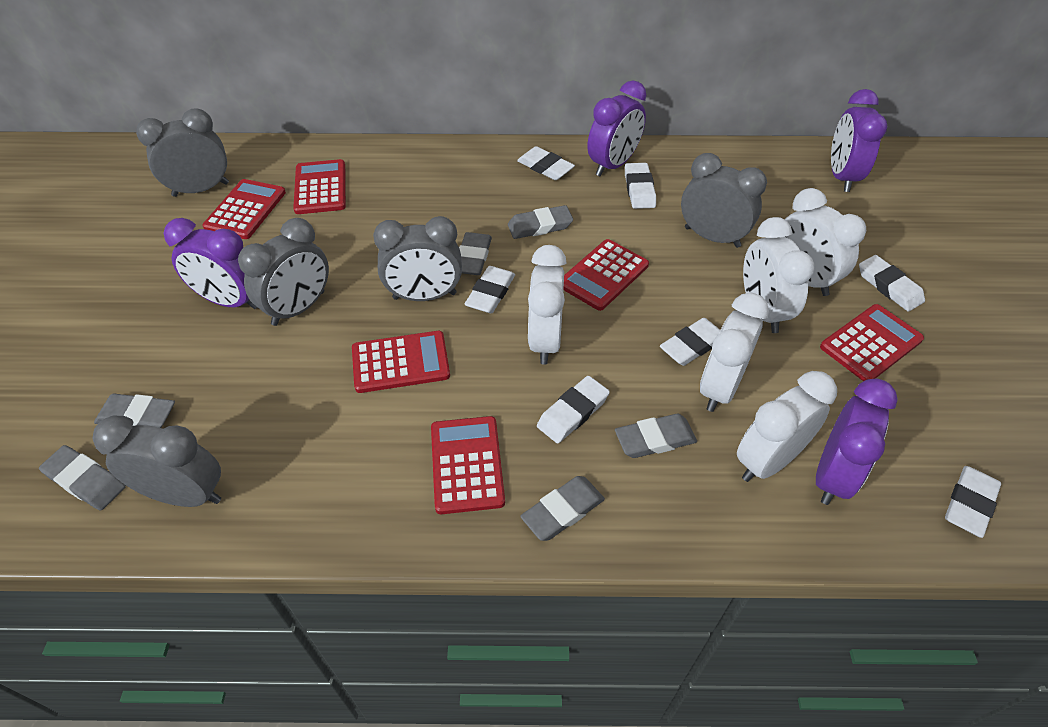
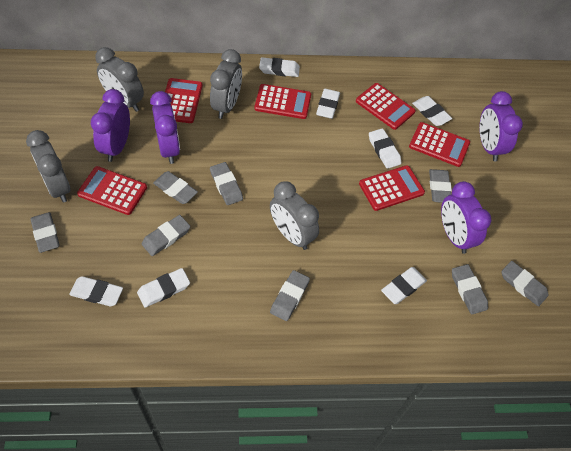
grey clock: 5 -> 4
grey eraser: 6 -> 8
white clock: 5 -> 0

